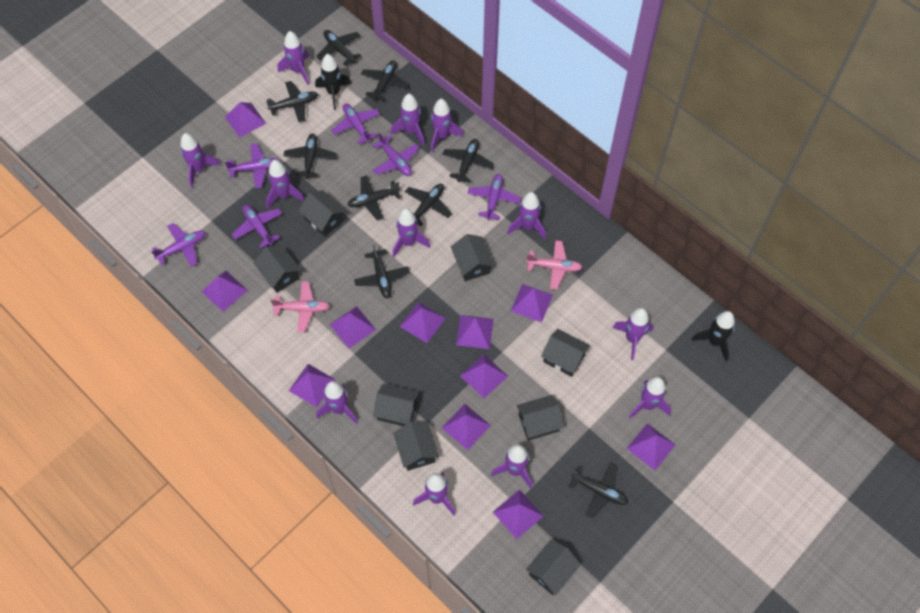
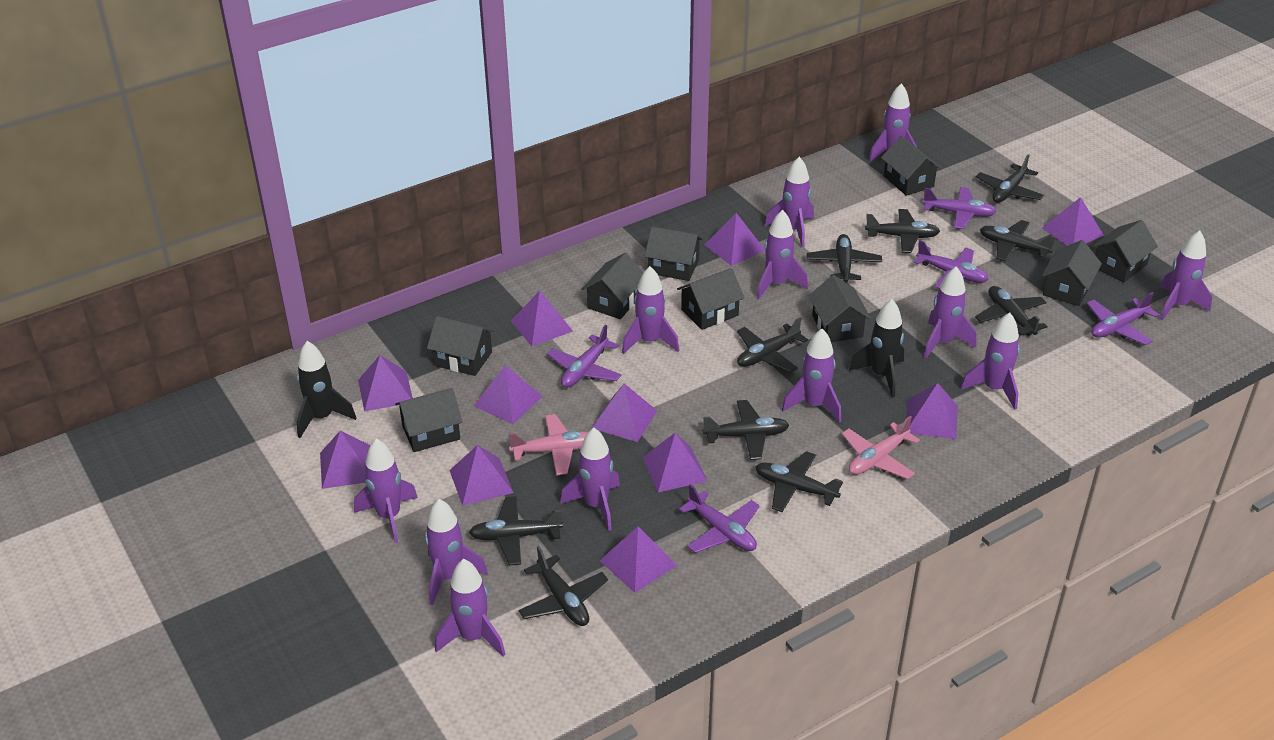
black house: 8 -> 9
black plane: 9 -> 10
purple plane: 6 -> 5

